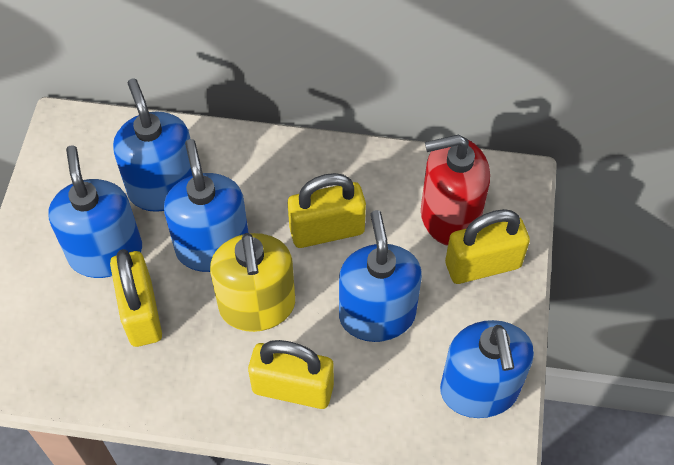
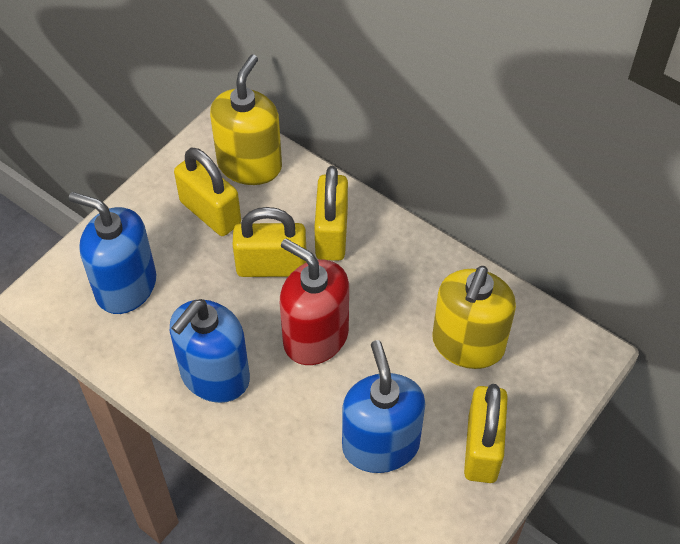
blue soap dispenser: 5 -> 3
yellow soap dispenser: 1 -> 2

